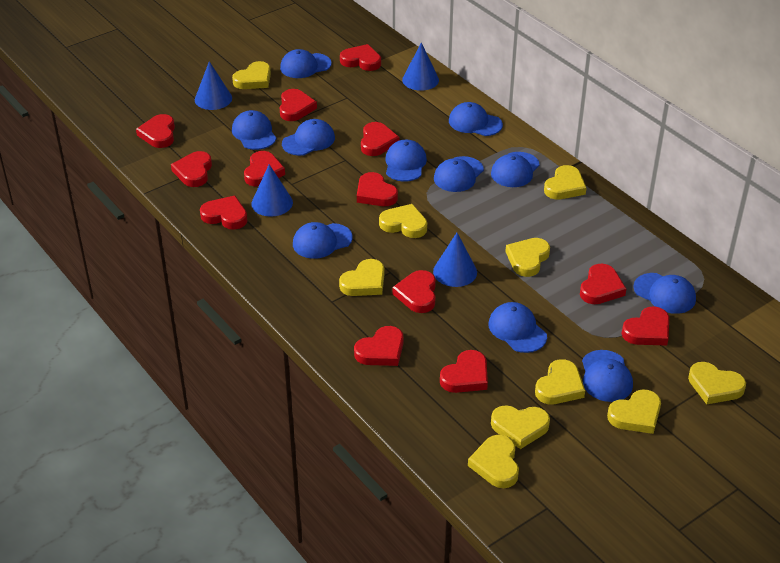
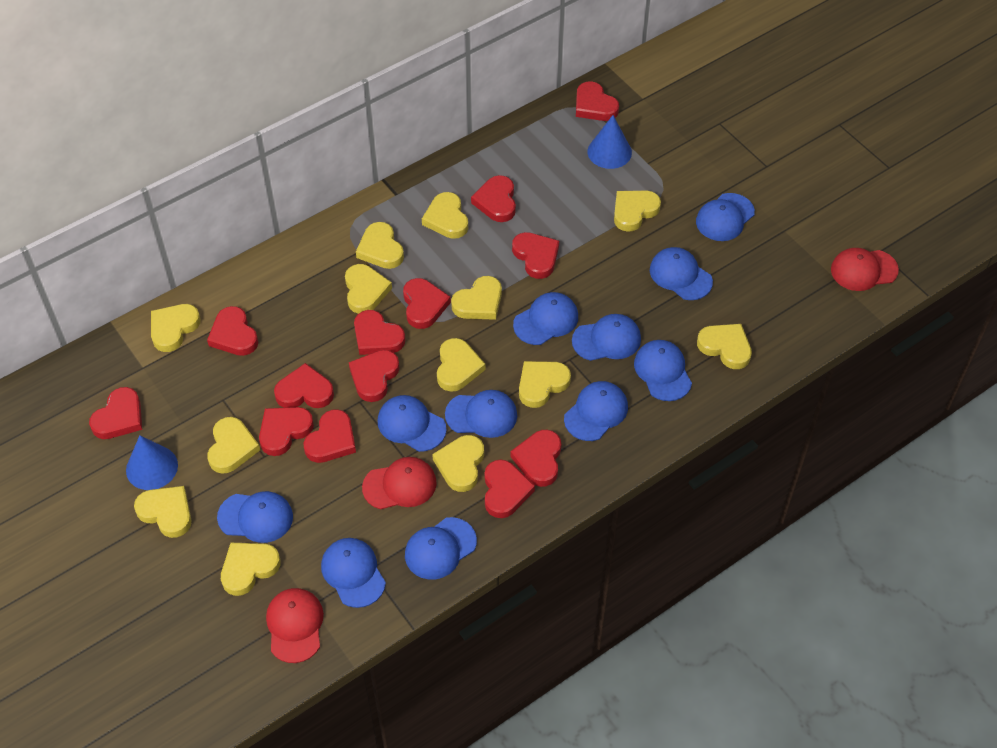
blue cone: 4 -> 2
red cap: 0 -> 3
yellow heart: 10 -> 13

